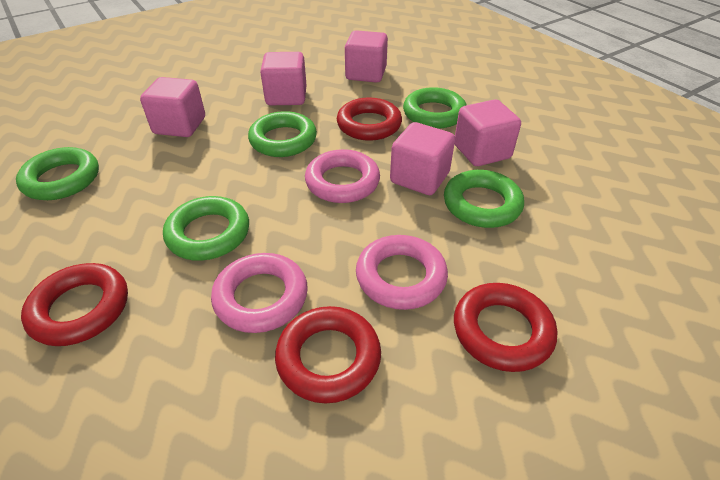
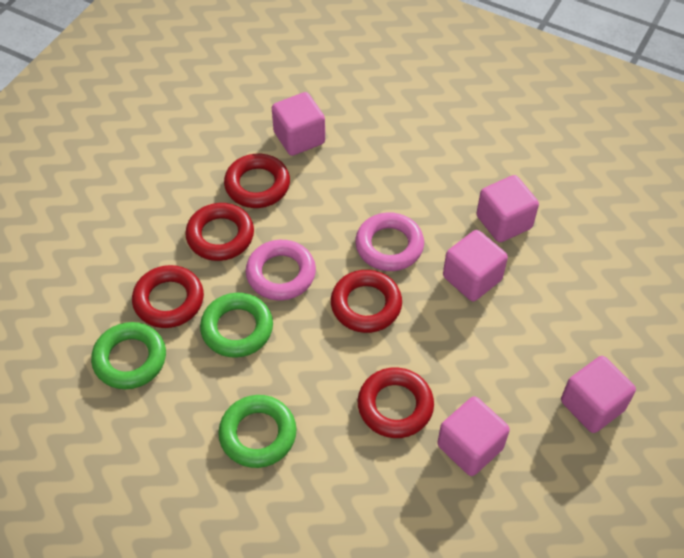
green ring: 5 -> 3
pink ring: 3 -> 2
red ring: 4 -> 5

